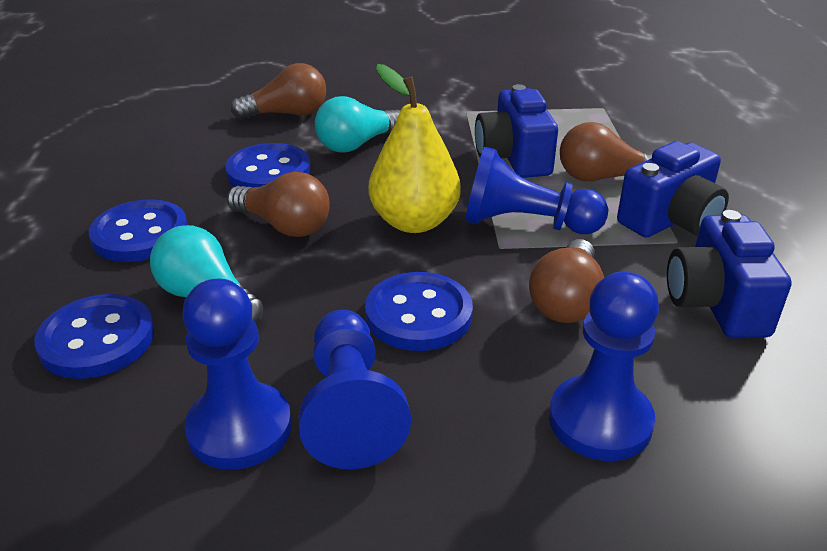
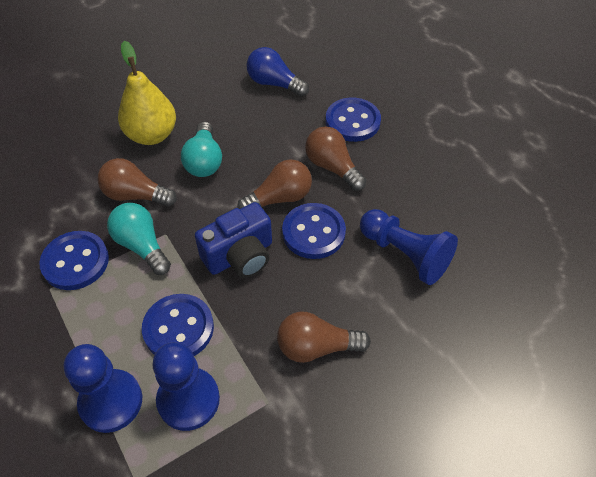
blue camera: 3 -> 1
blue light bulb: 0 -> 1
blue pawn: 4 -> 3

